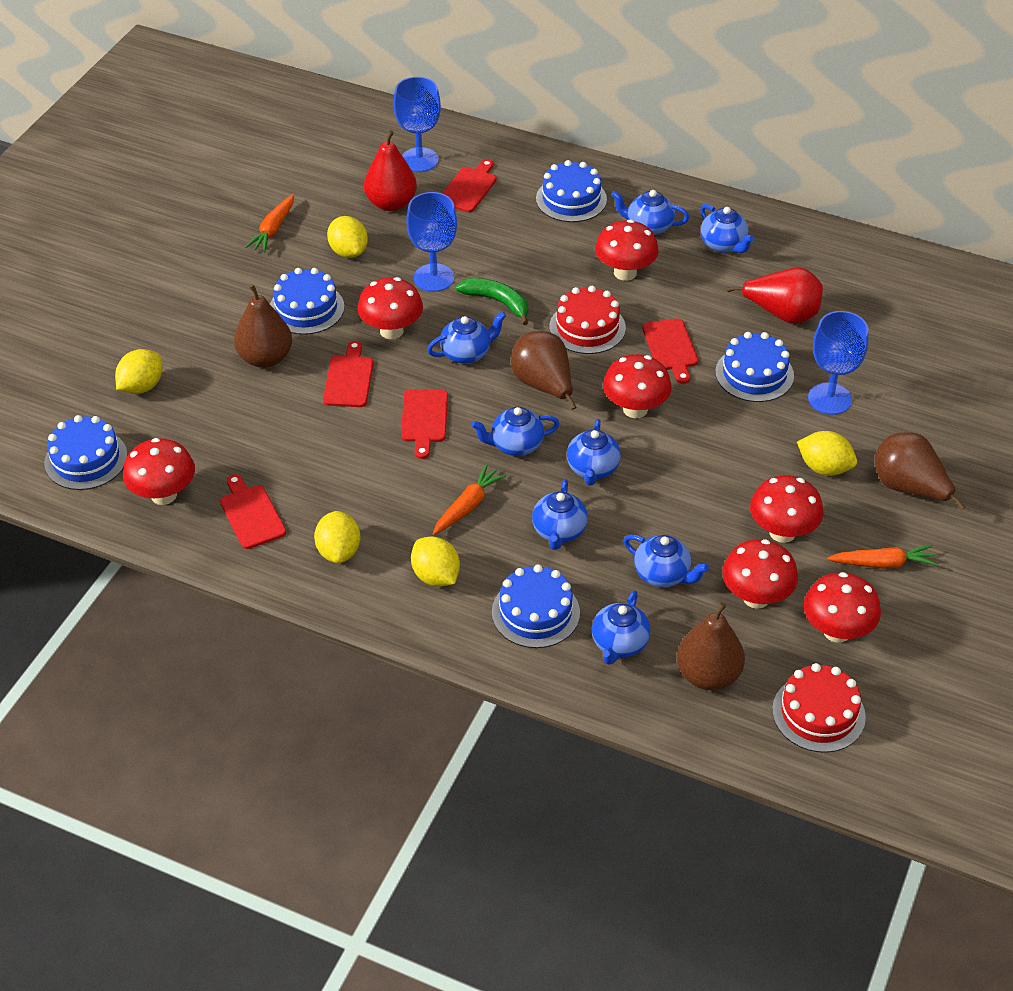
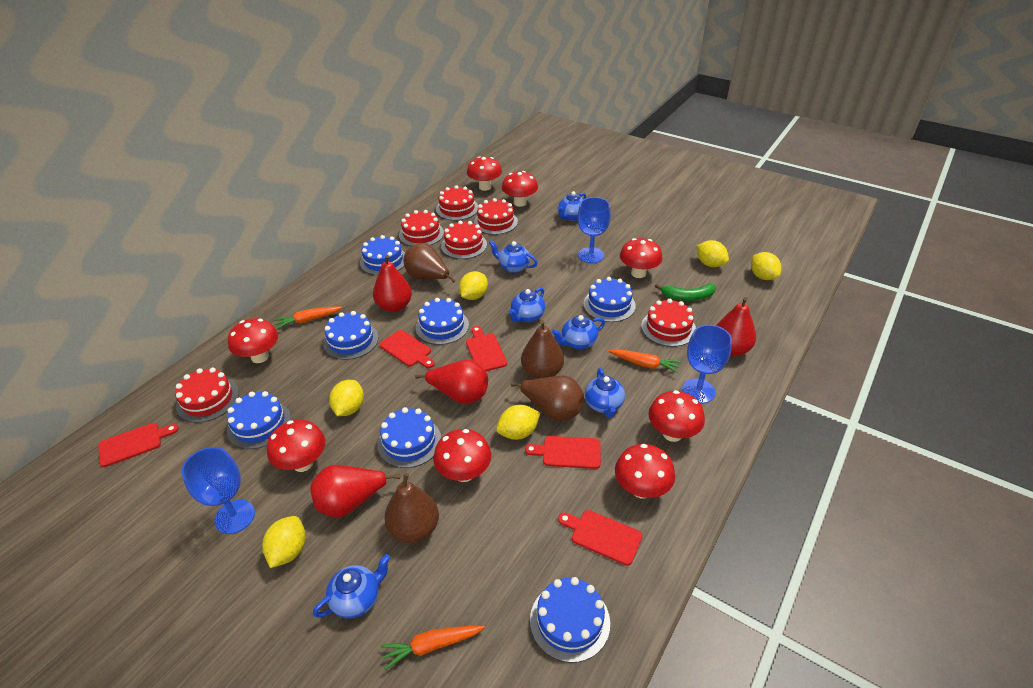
blue cake: 5 -> 7
blue teapot: 8 -> 6
red cake: 2 -> 6
red mushroom: 7 -> 8
red pear: 2 -> 4
yellow lemon: 5 -> 6

